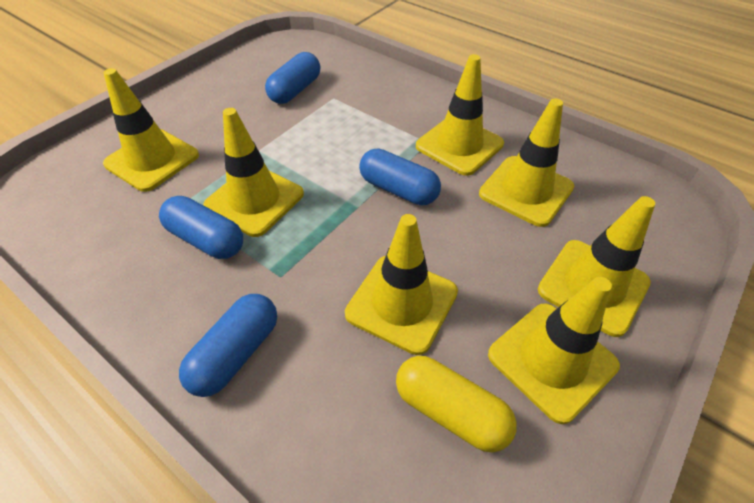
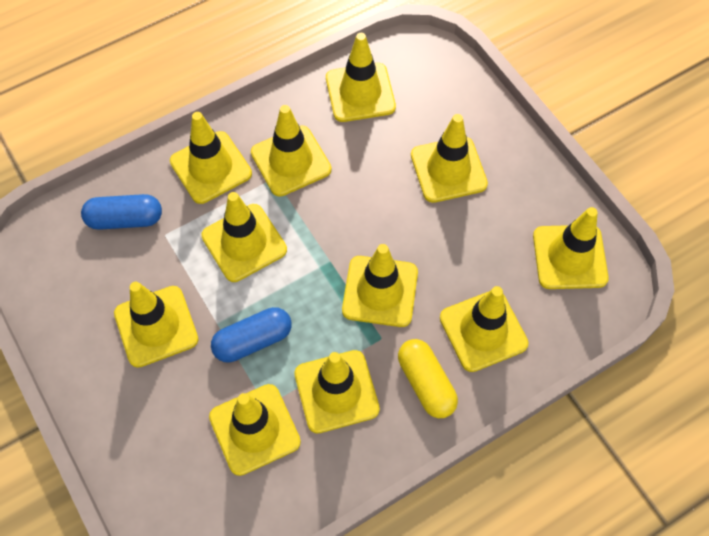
blue capsule: 4 -> 2
yellow traffic cone: 7 -> 11

